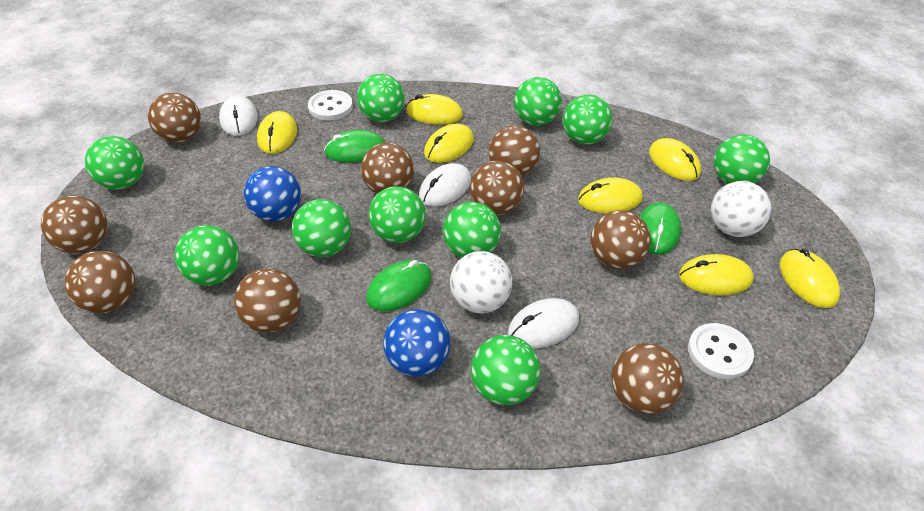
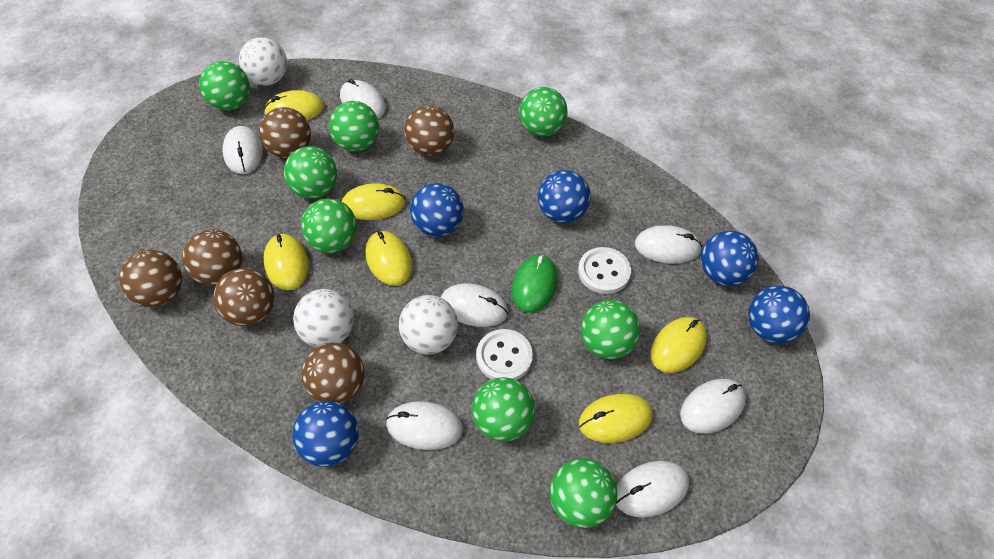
blue ball: 2 -> 5
brown ball: 9 -> 6
green ball: 10 -> 8
green mouse: 3 -> 1
white ball: 2 -> 3
white mouse: 3 -> 7
yellow mouse: 7 -> 6

